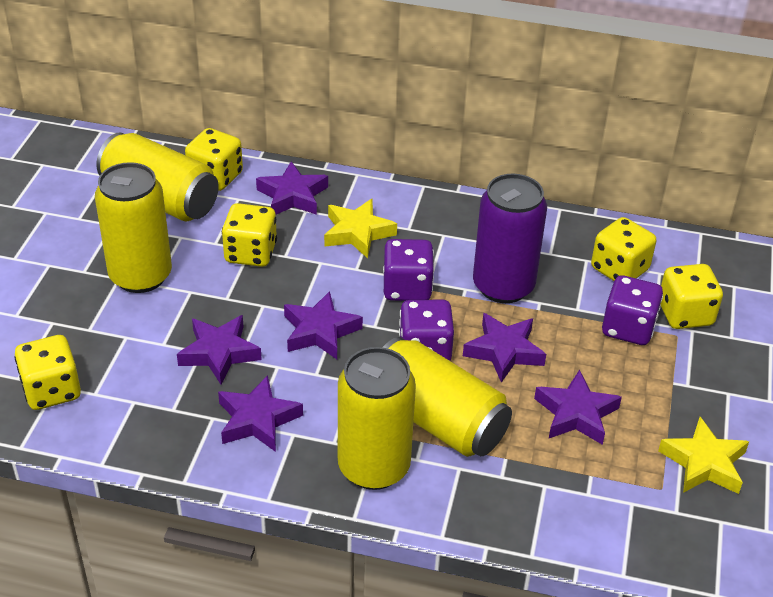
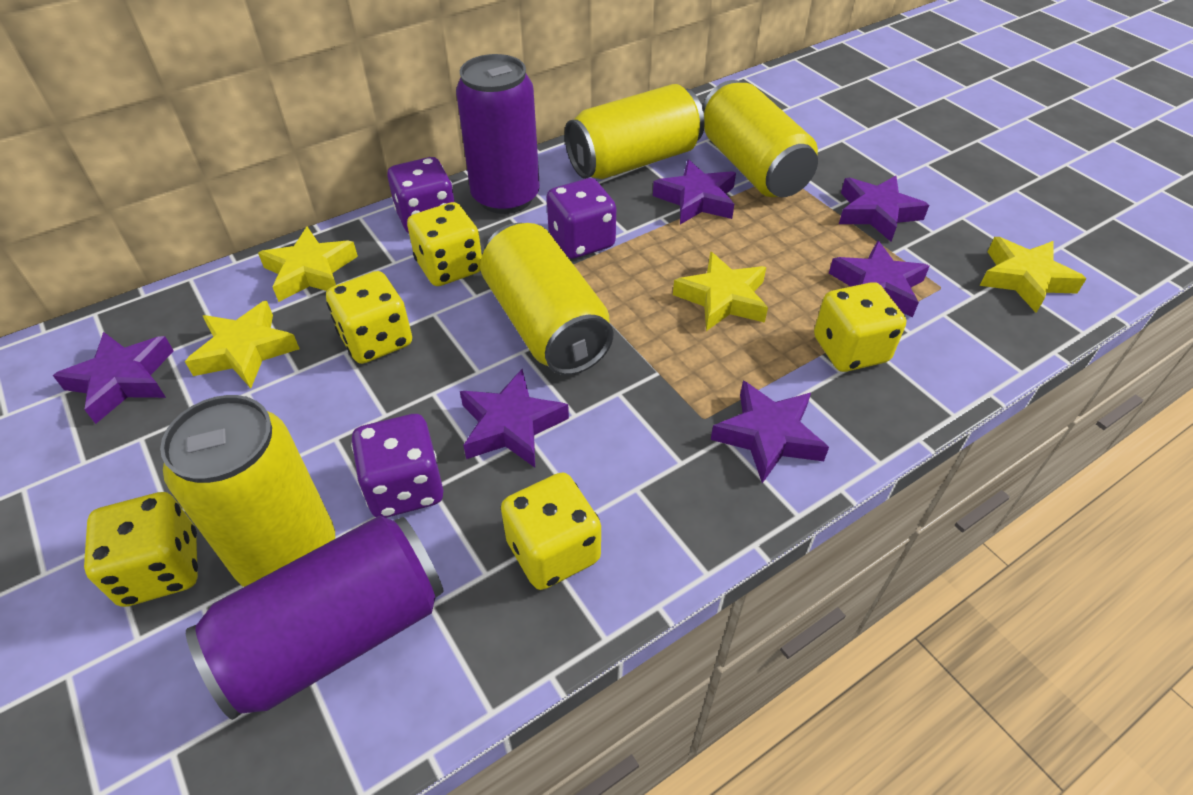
purple can: 1 -> 2
yellow star: 2 -> 4

